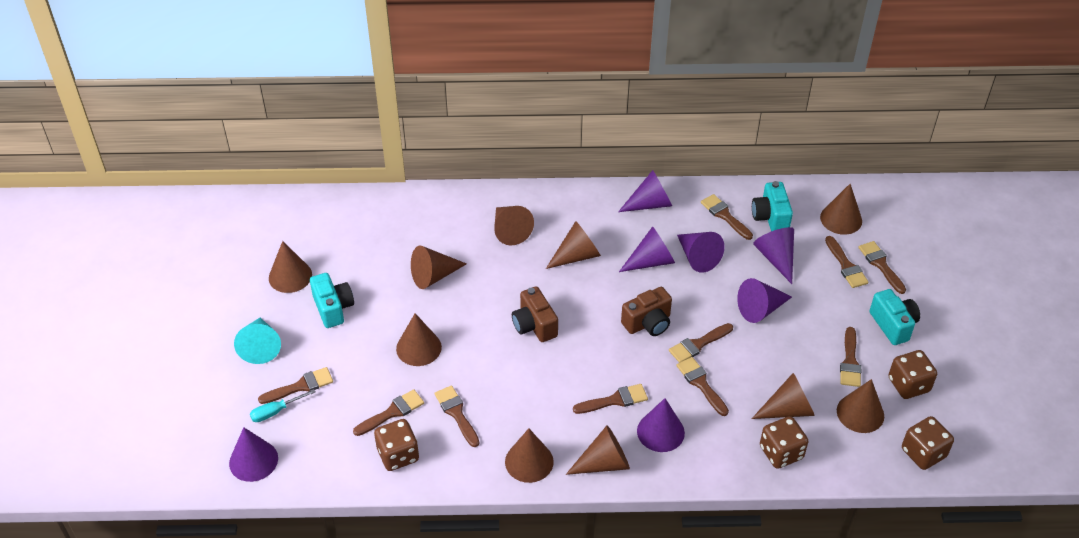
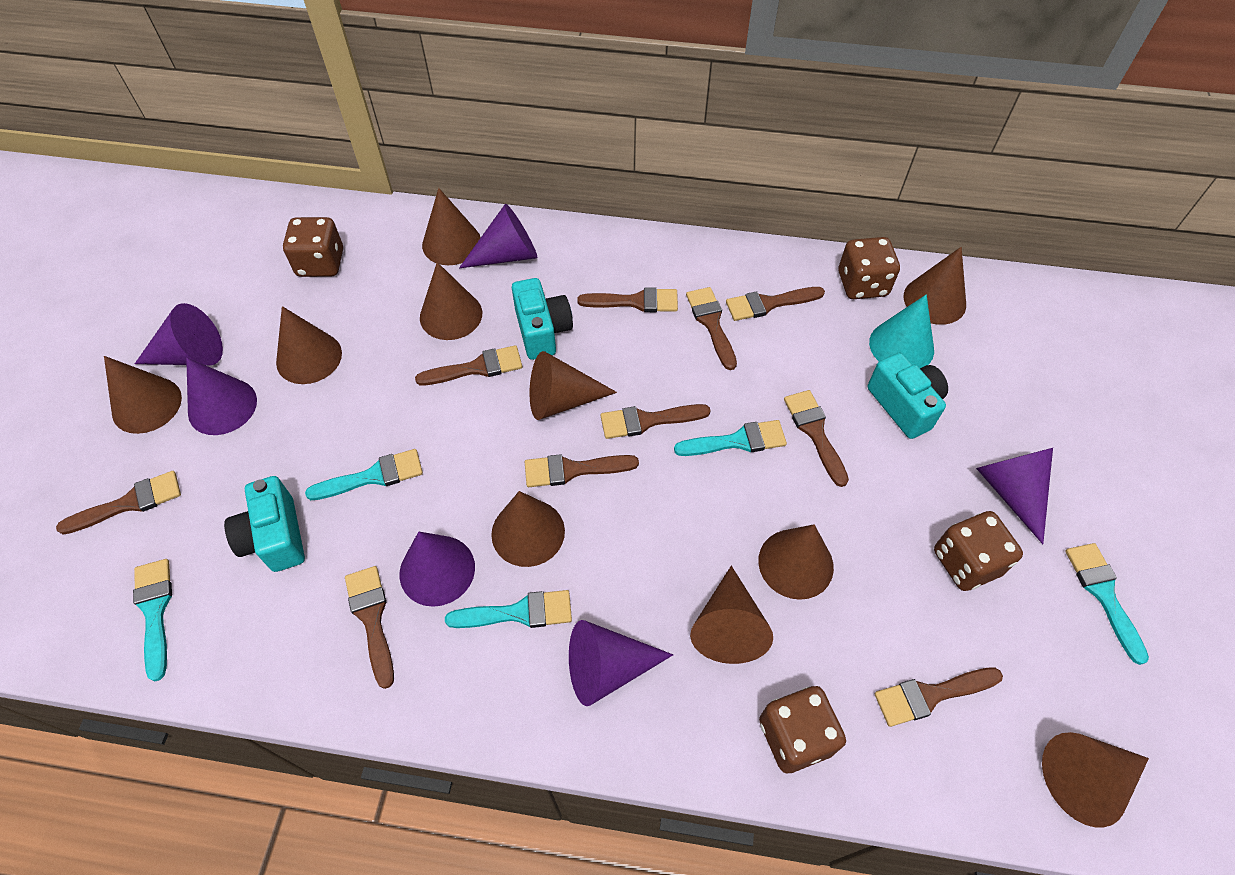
brown camera: 2 -> 0
purple cone: 7 -> 6
turquoise brush: 0 -> 5
turquoise screwdriver: 1 -> 0

